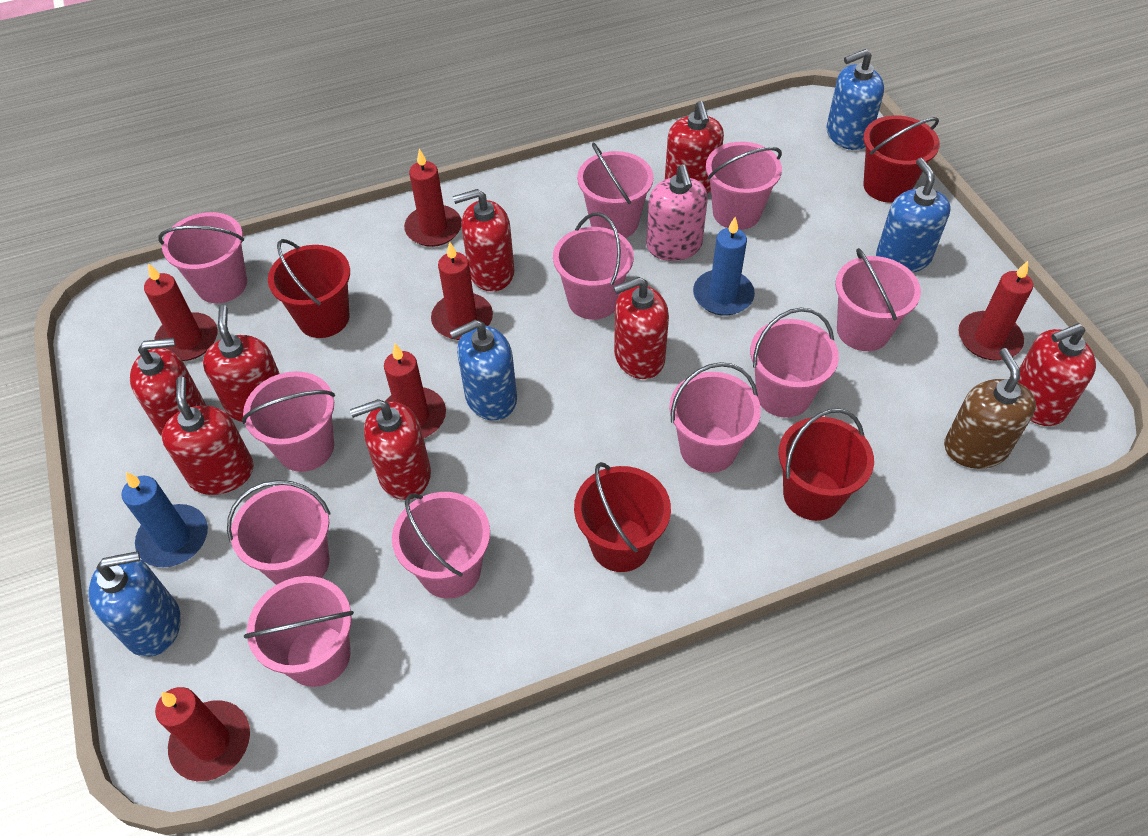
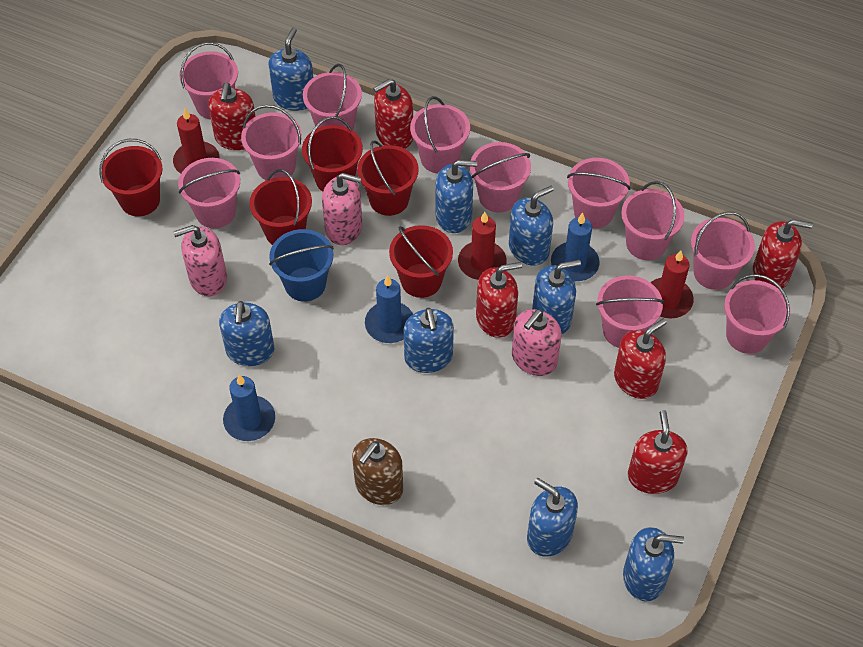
blue bucket: 0 -> 1
blue candle: 2 -> 3
blue soap dispenser: 4 -> 8
pink soap dispenser: 1 -> 3
red bucket: 4 -> 5
red candle: 6 -> 3
red soap dispenser: 8 -> 6

